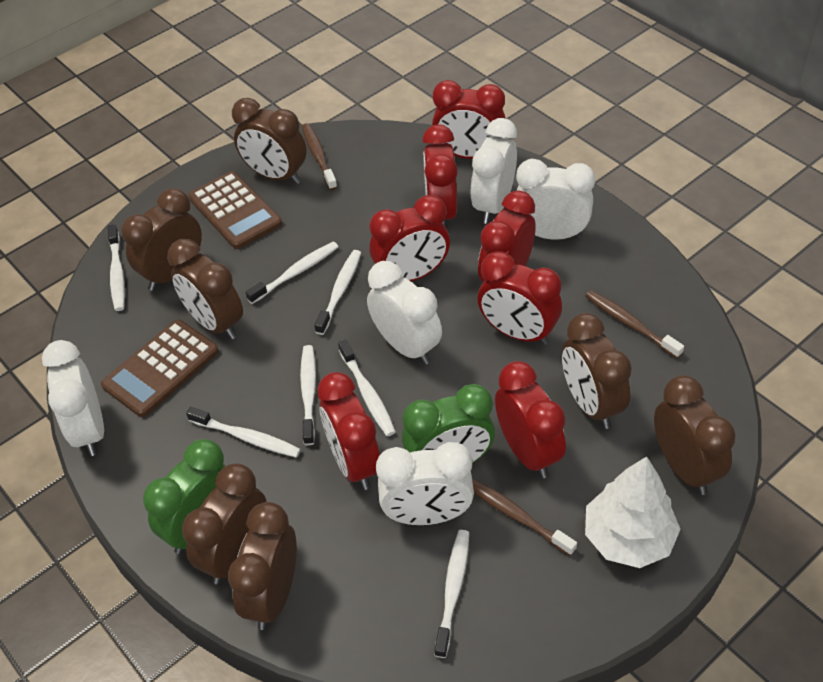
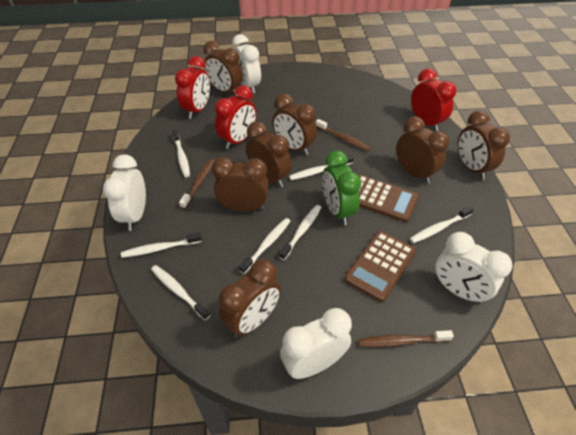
green clock: 2 -> 1
red clock: 7 -> 3
white clock: 5 -> 4
white tree: 1 -> 0

